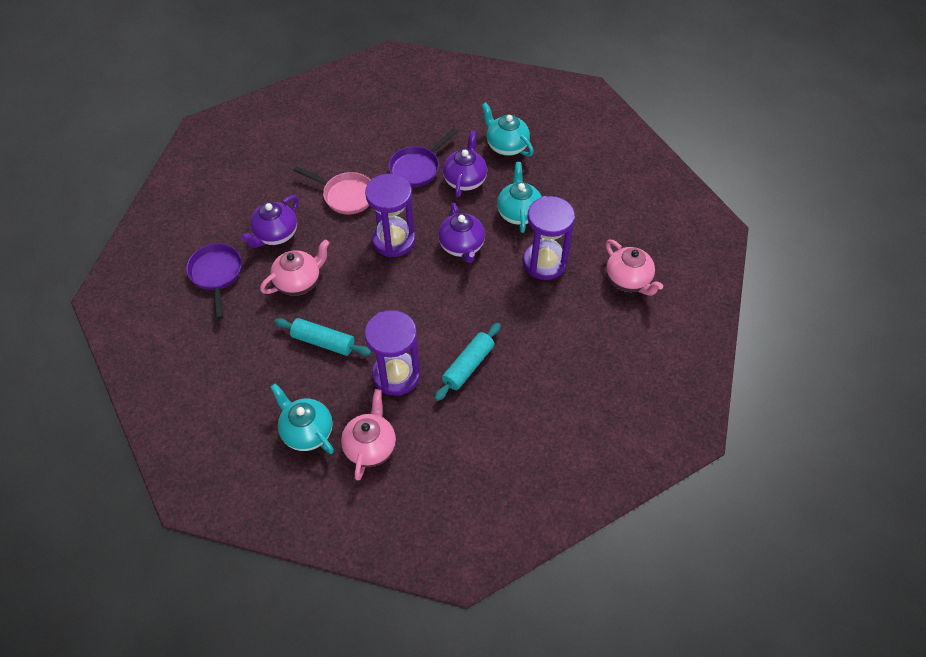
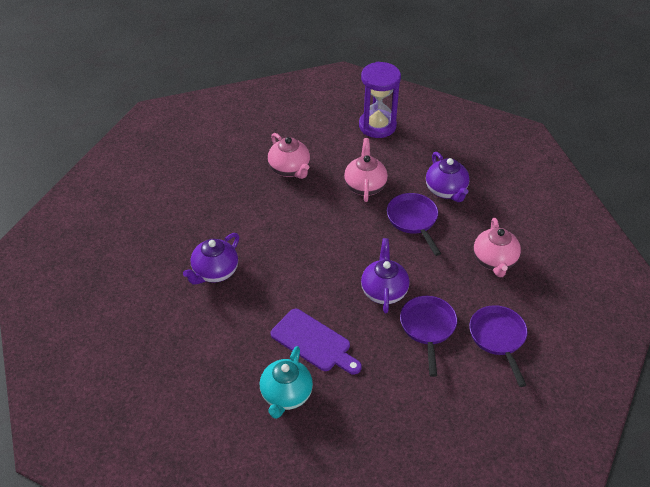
pink pan: 1 -> 0
purple cutting board: 0 -> 1
purple hourglass: 3 -> 1
purple pan: 2 -> 3
turquoise rolling pin: 2 -> 0
turquoise teapot: 3 -> 1

